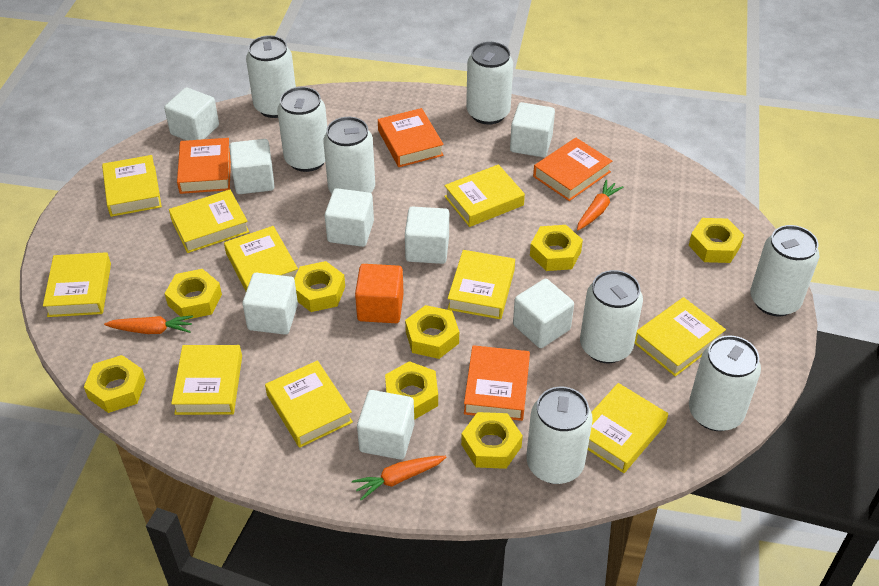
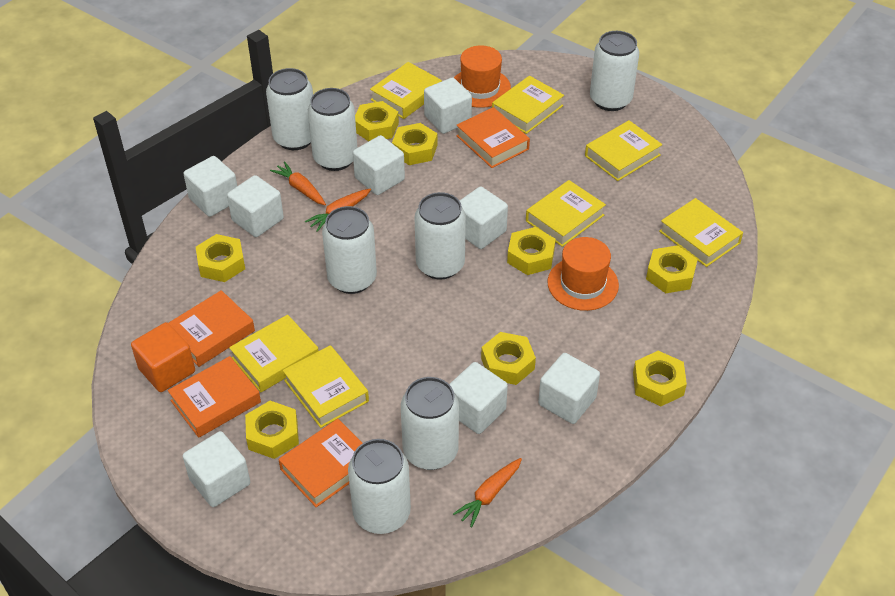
orange hat: 0 -> 2
white can: 8 -> 7
yellow book: 10 -> 7

